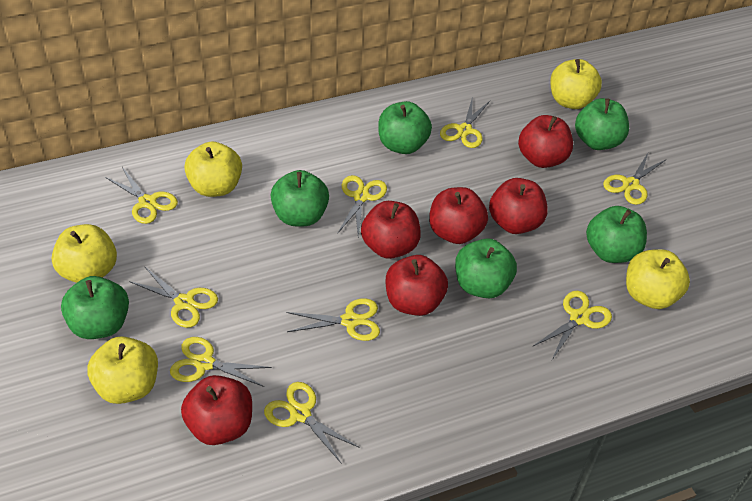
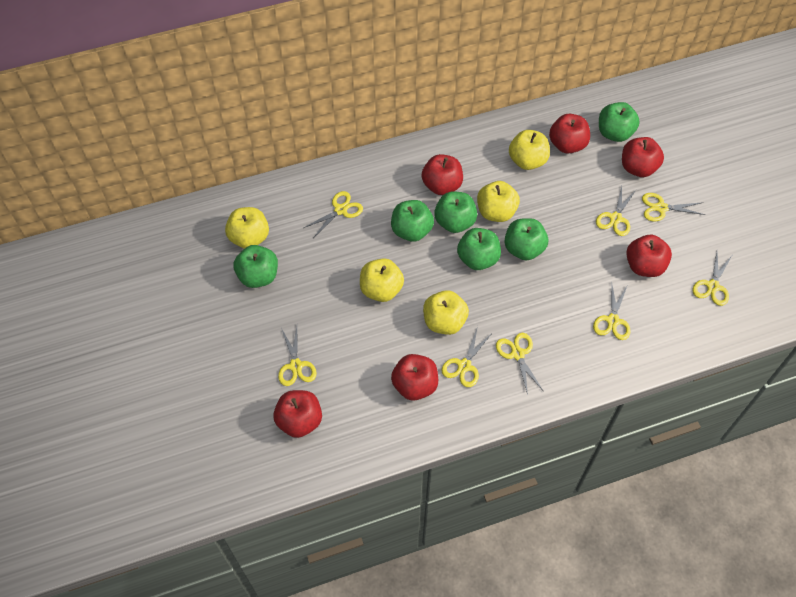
yellow scissors: 9 -> 8

